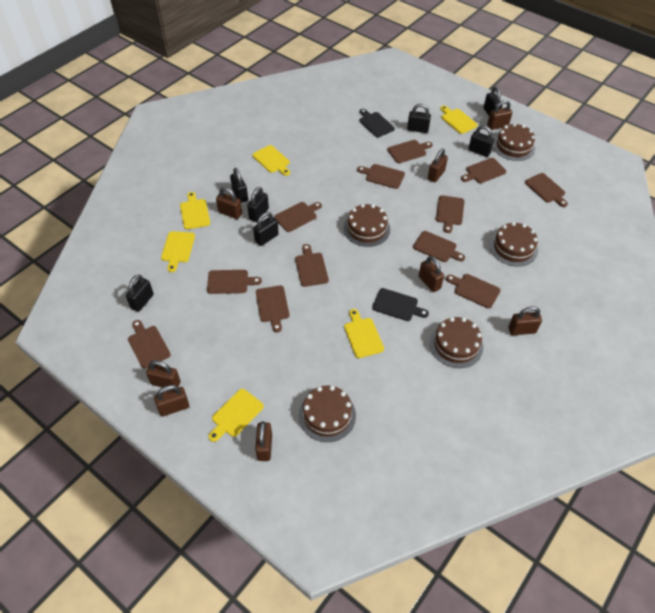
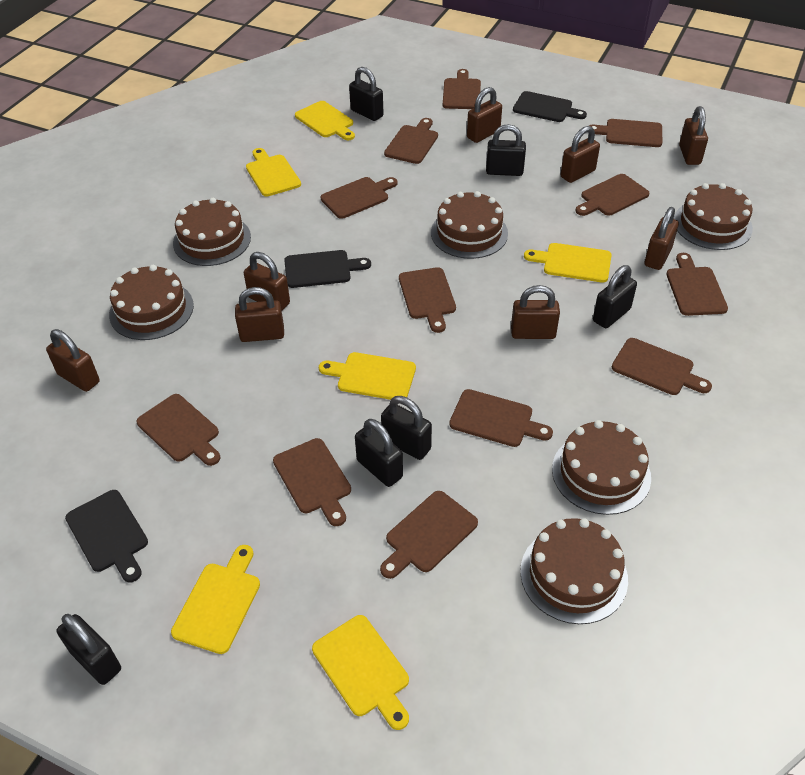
black cutting board: 2 -> 3
black padlock: 7 -> 6
brown cake: 5 -> 6

